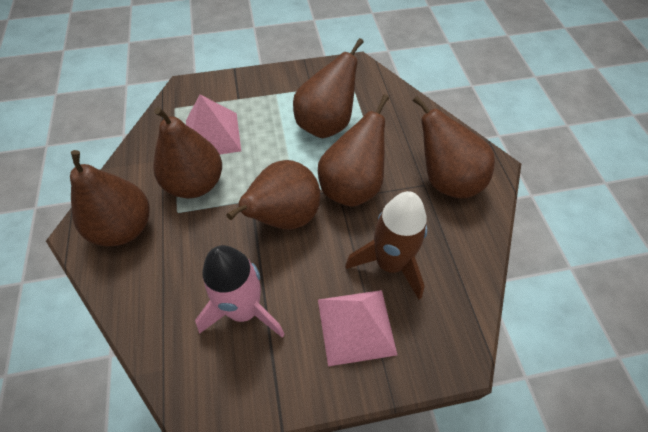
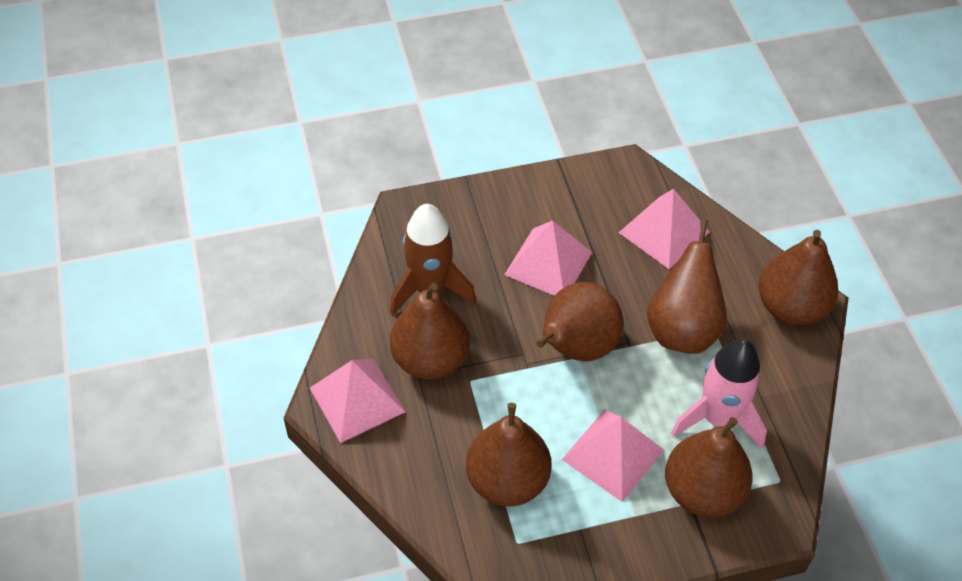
pink pyramid: 2 -> 4

